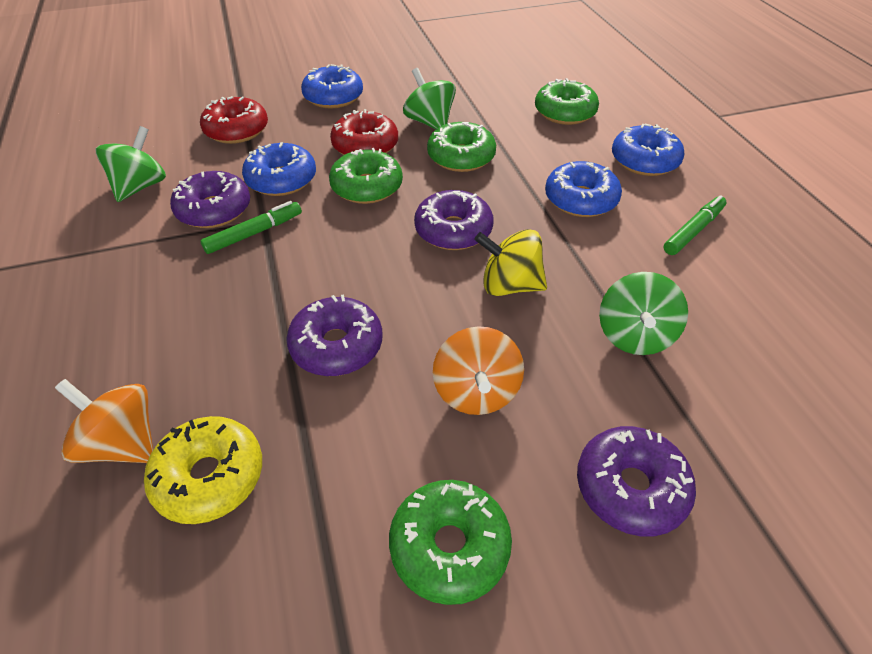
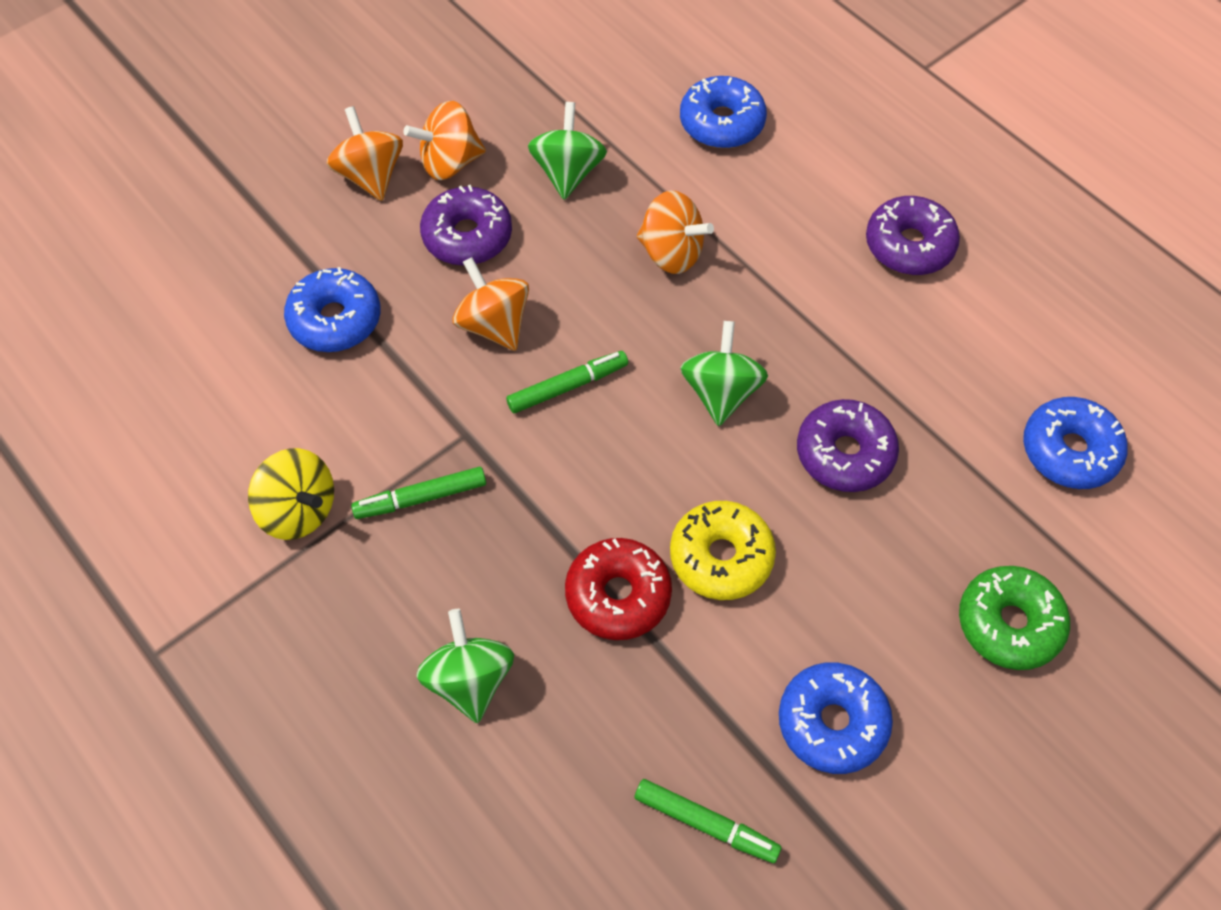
green donut: 4 -> 1
green marker: 2 -> 3
orange spinning top: 2 -> 4
purple donut: 4 -> 3
red donut: 2 -> 1

